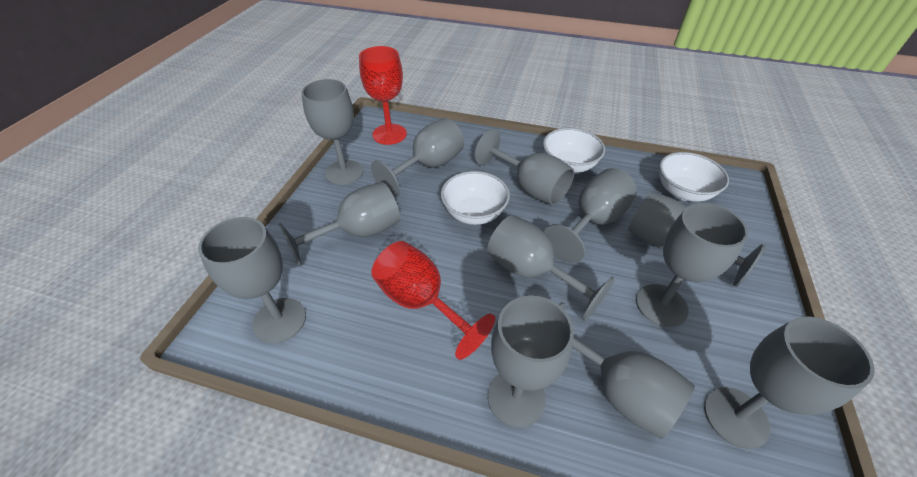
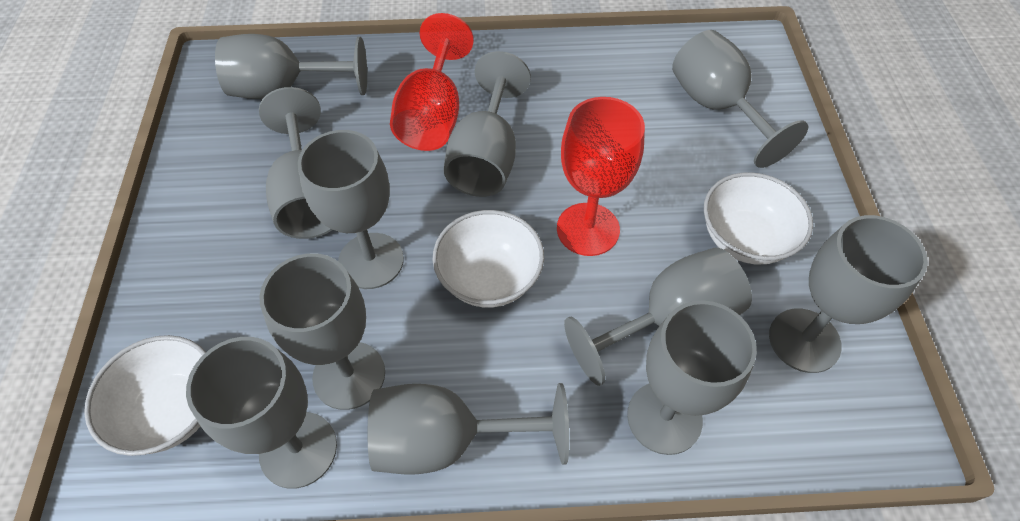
grey goblet: 12 -> 11

